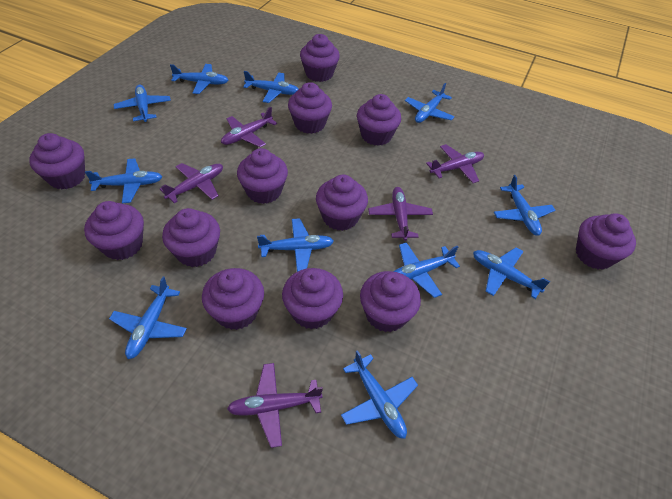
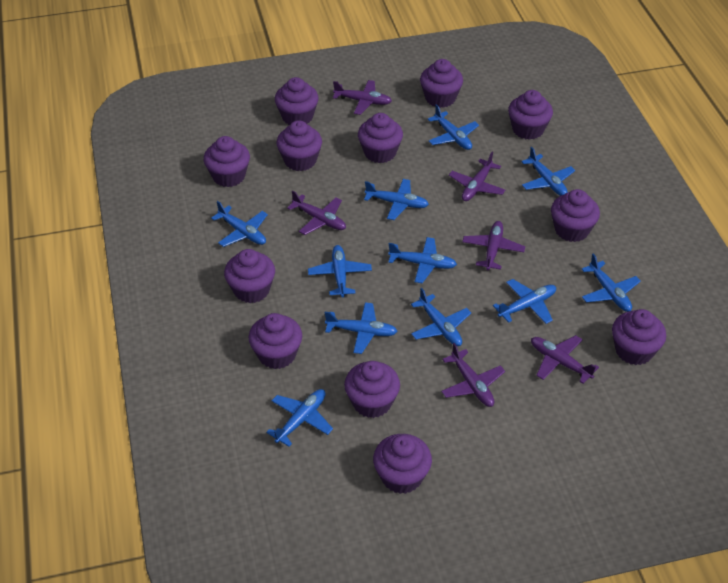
purple plane: 5 -> 6

